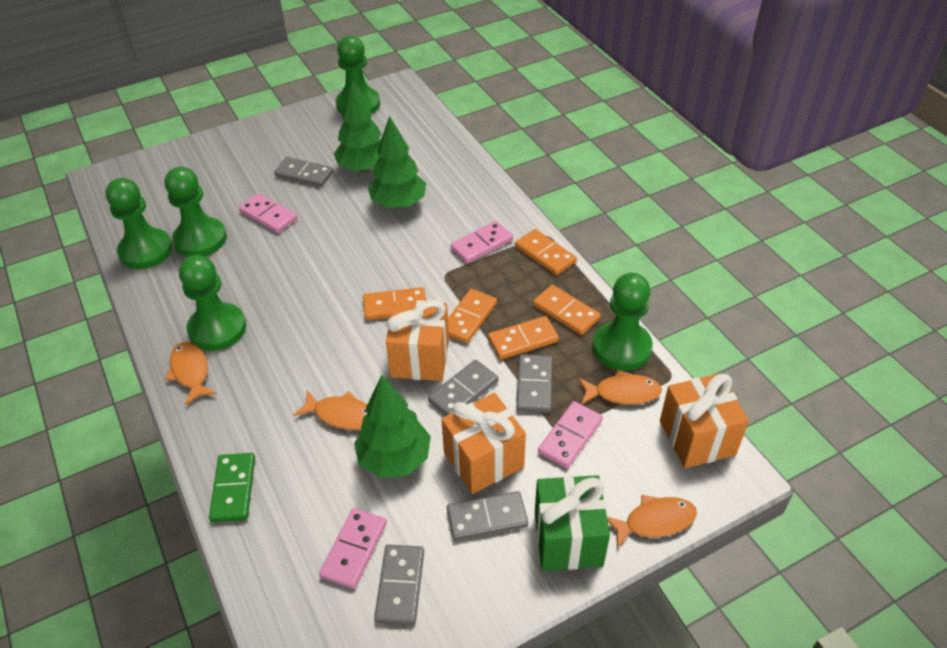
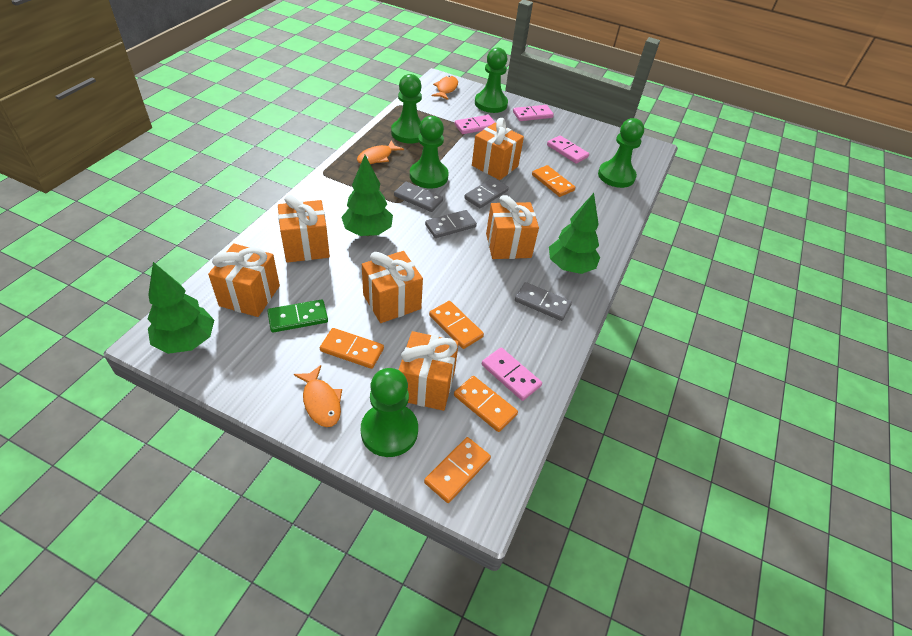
green gift: 1 -> 0
grey domino: 5 -> 4
orange fish: 4 -> 3
orange gift: 3 -> 6

